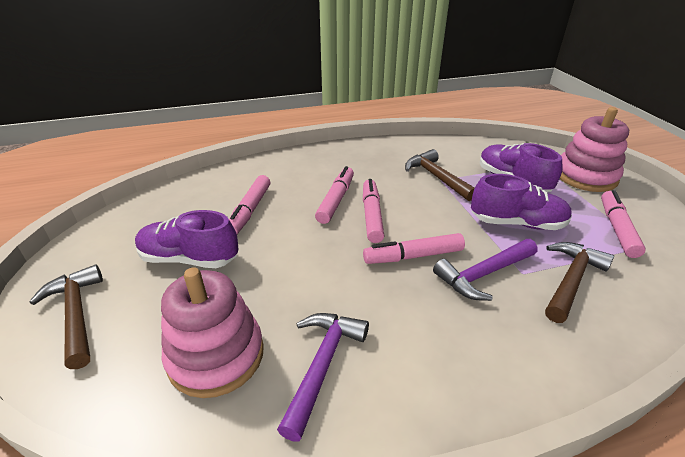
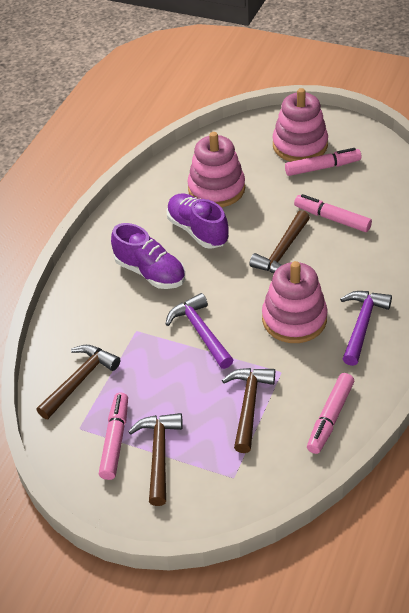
brown hammer: 3 -> 4
pink marker: 5 -> 4
pink stacking toy: 2 -> 3
purple shoe: 3 -> 2

